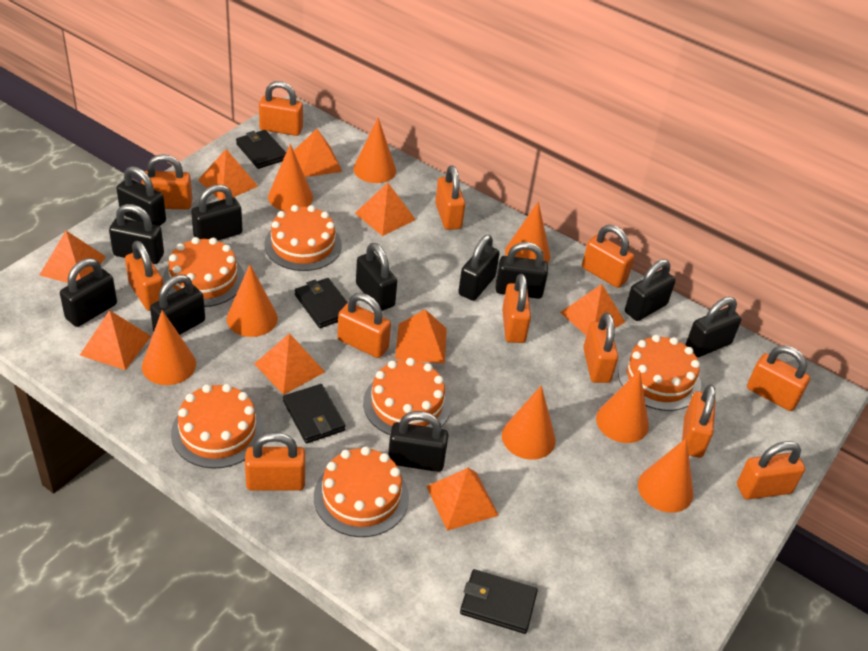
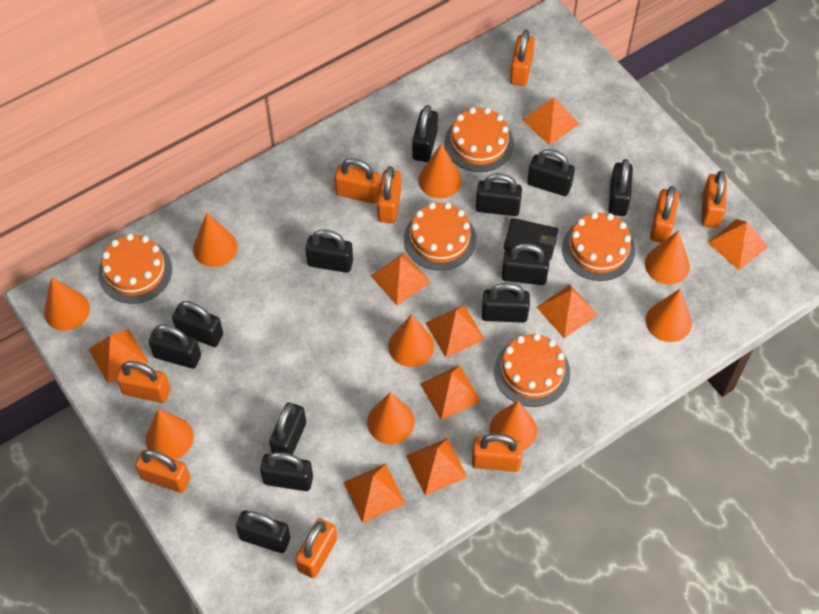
black padlock: 11 -> 12
black wallet: 4 -> 1
orange cake: 6 -> 5
orange cone: 8 -> 9
orange padlock: 12 -> 9

